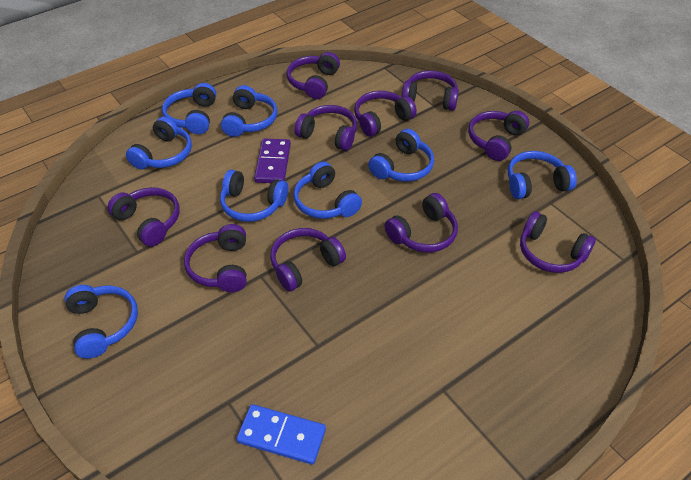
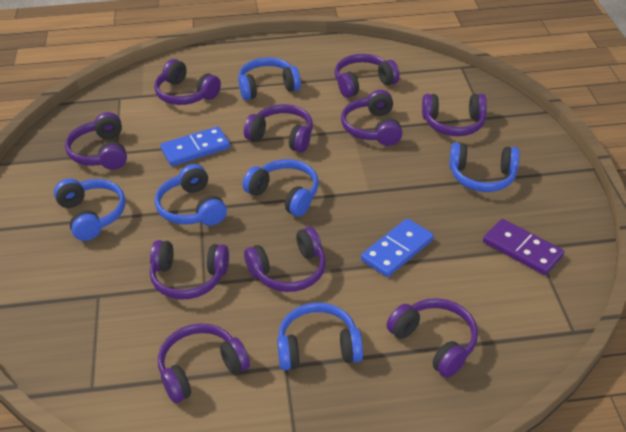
blue domino: 1 -> 2
blue headphones: 8 -> 6

